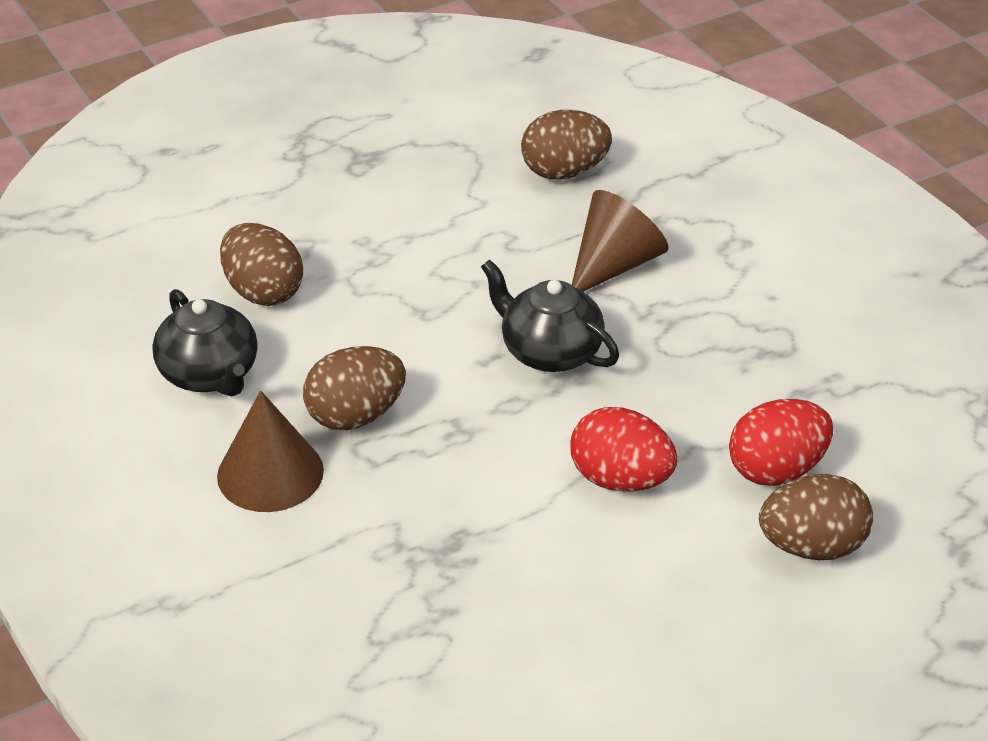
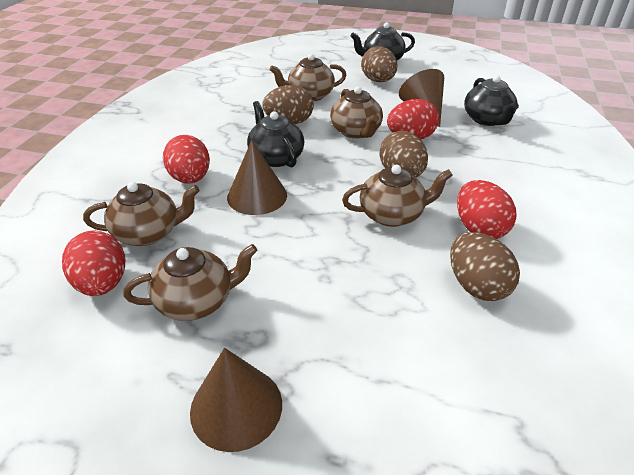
black teapot: 2 -> 3
brown cone: 2 -> 3
brown teapot: 0 -> 5
red egg: 2 -> 4

